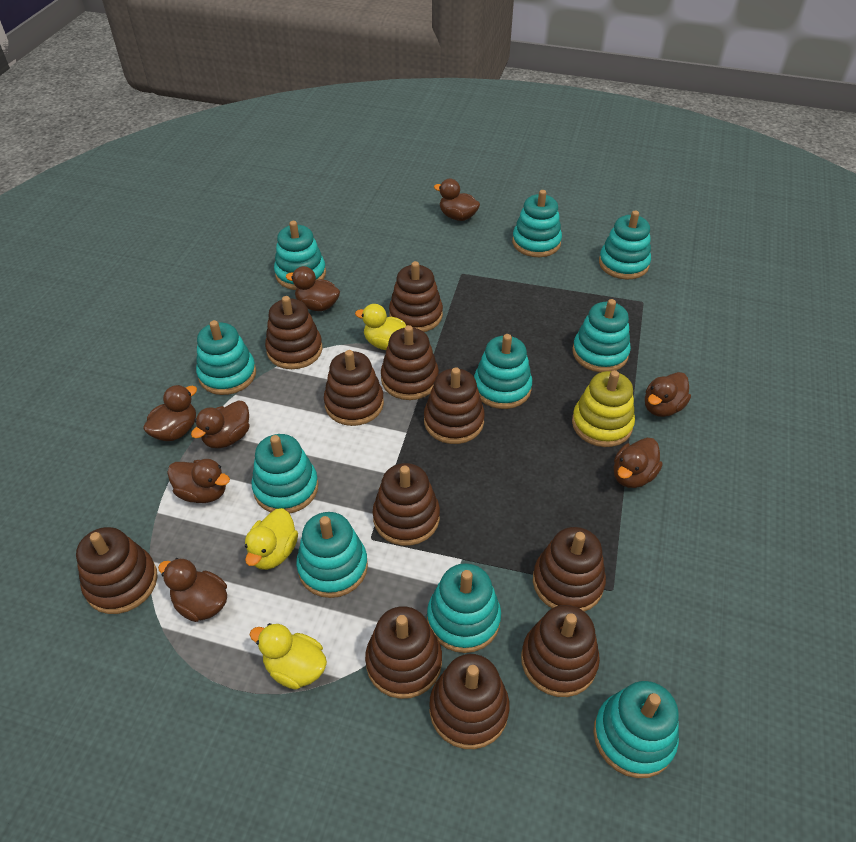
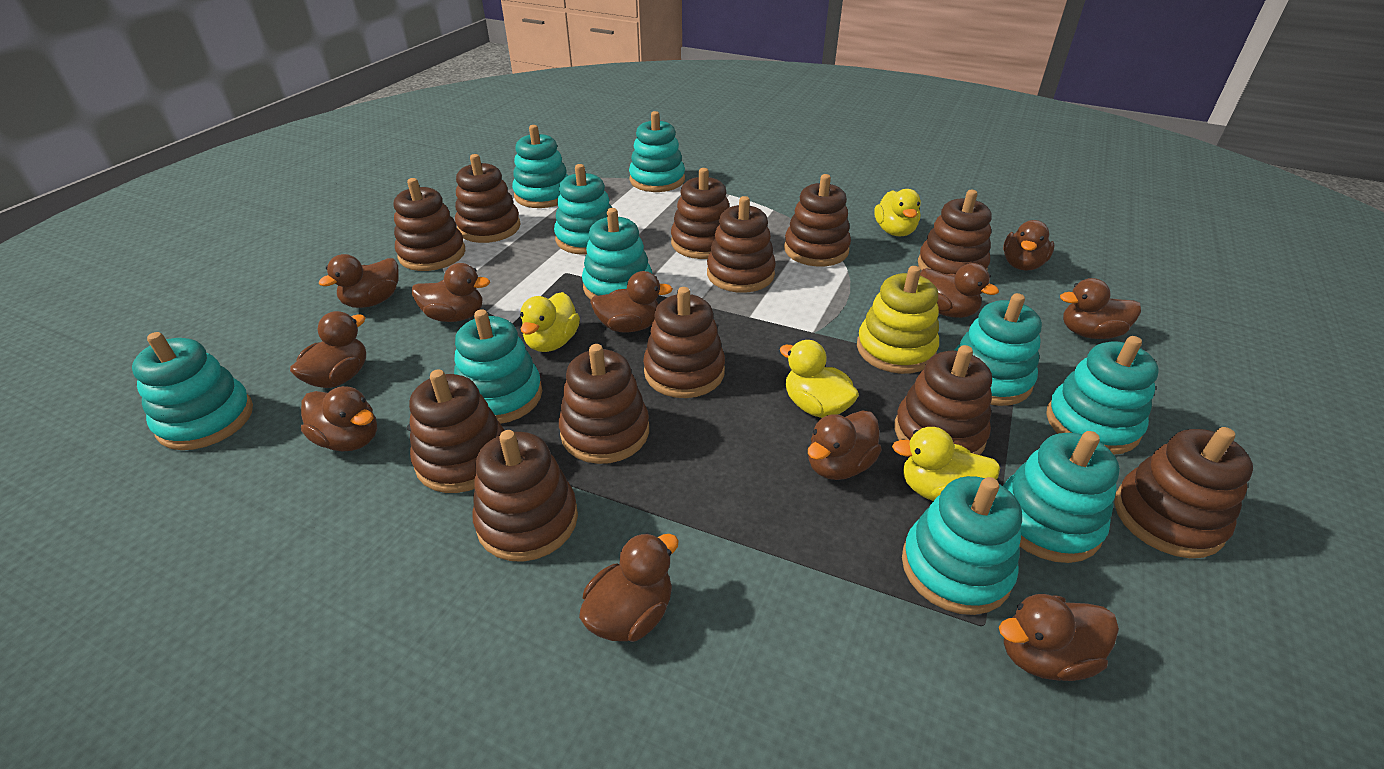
brown duck: 8 -> 11
brown stacking toy: 11 -> 12
yellow duck: 3 -> 4

